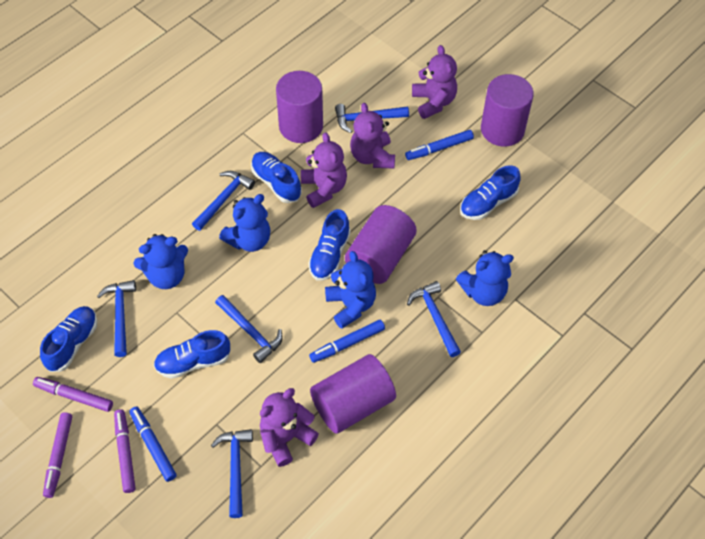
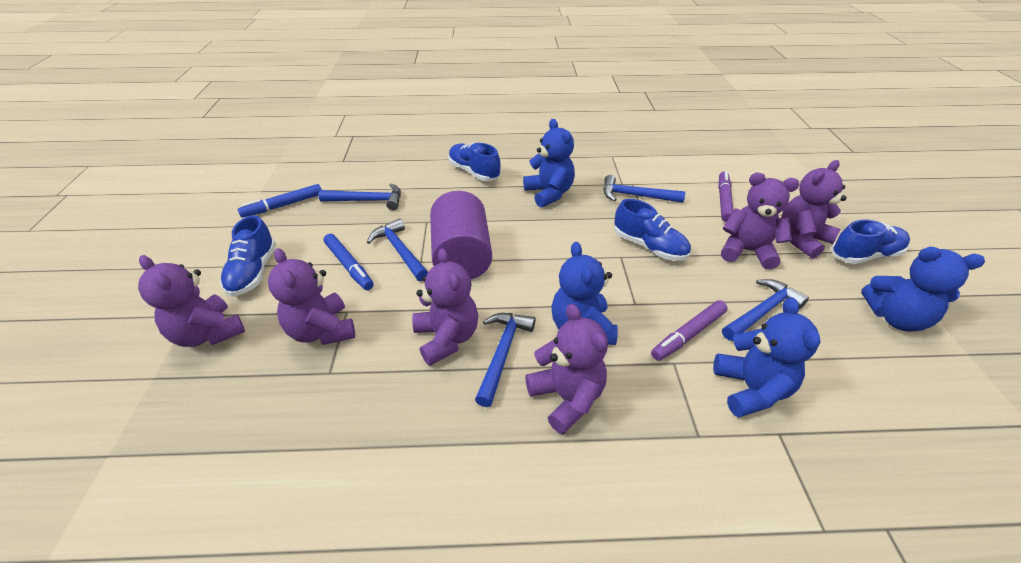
blue hammer: 6 -> 5
blue marker: 3 -> 2
blue shoe: 5 -> 4
purple cylinder: 4 -> 1
purple marker: 3 -> 2
purple teddy bear: 4 -> 6

